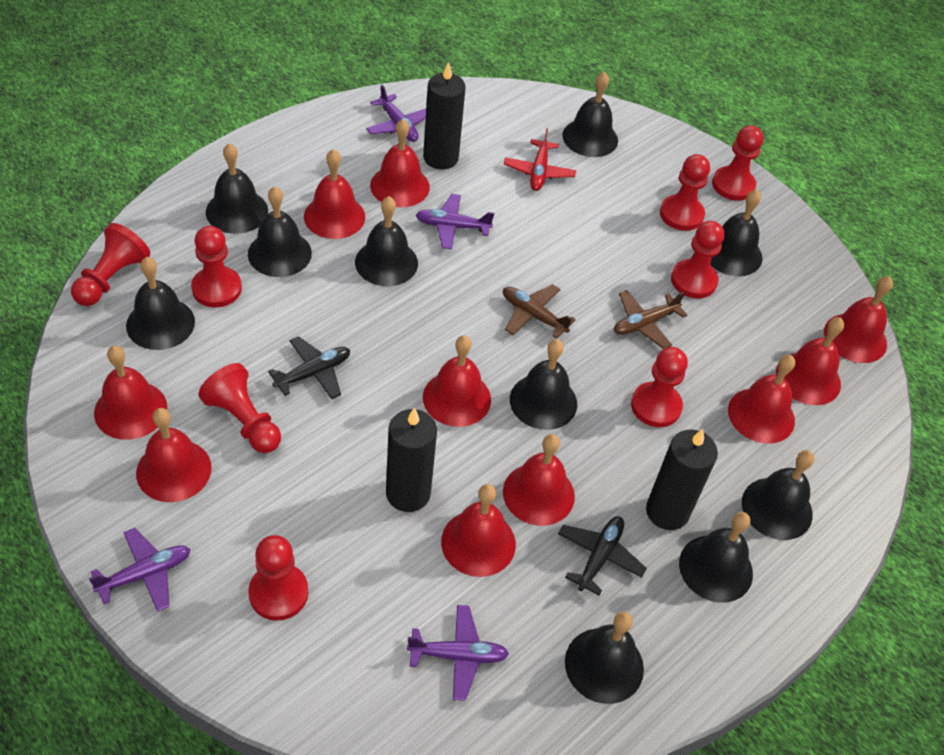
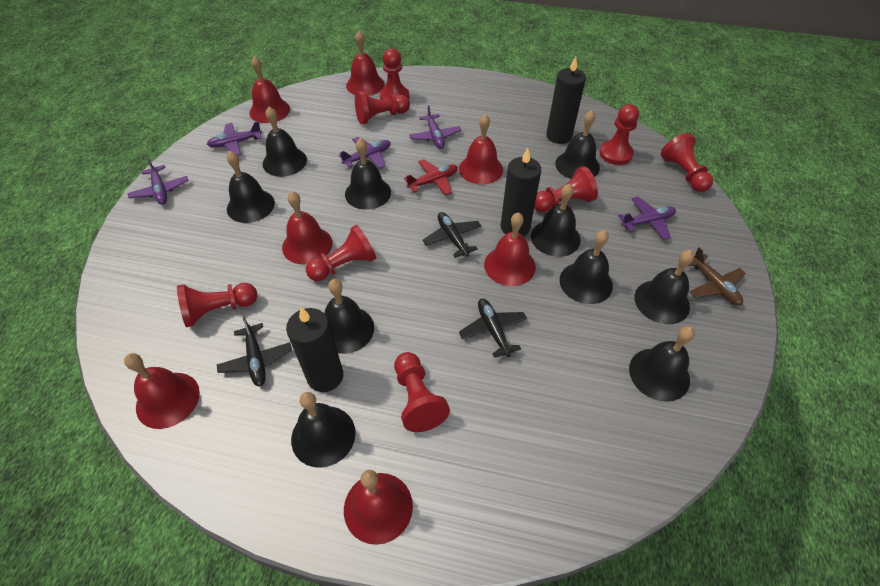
black plane: 2 -> 3
brown plane: 2 -> 1
purple plane: 4 -> 5
red bell: 10 -> 7

